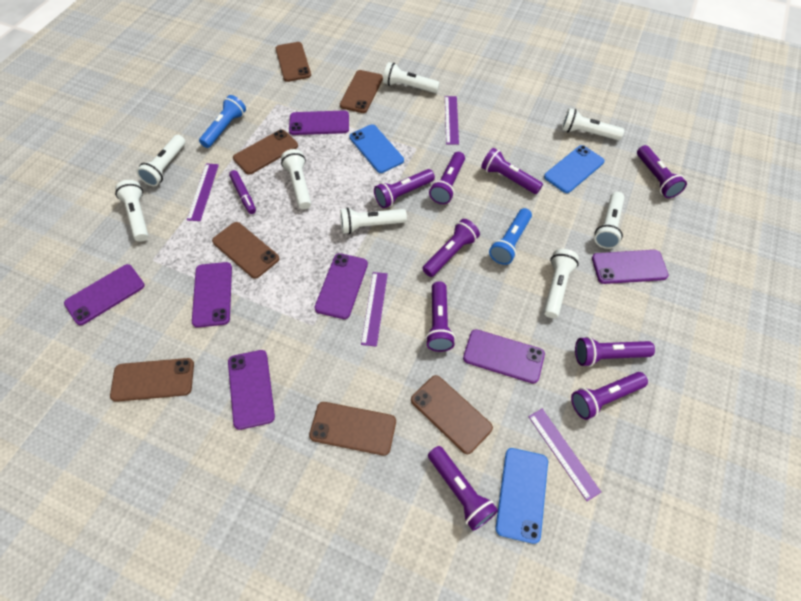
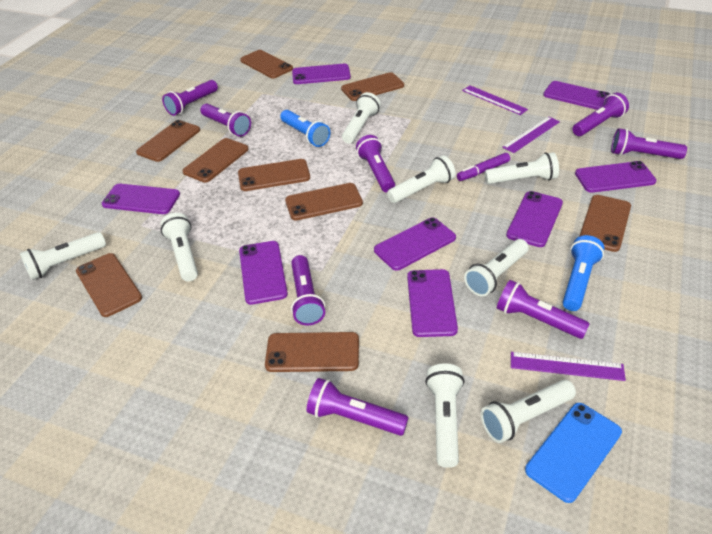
blue phone: 3 -> 1
brown phone: 7 -> 9
purple flashlight: 9 -> 8
purple phone: 7 -> 8
purple ruler: 4 -> 3

